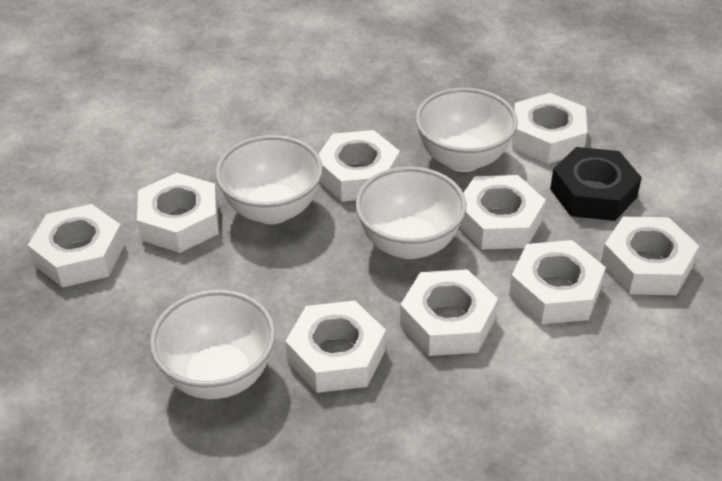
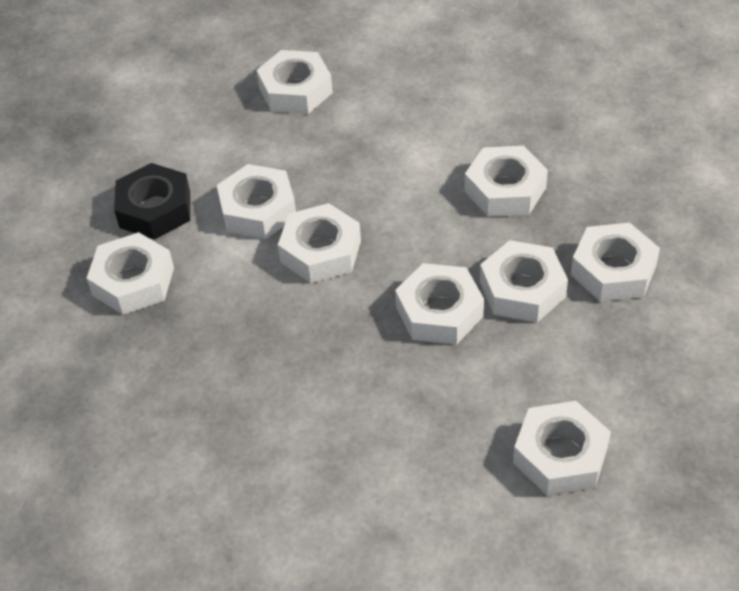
white bowl: 4 -> 0

